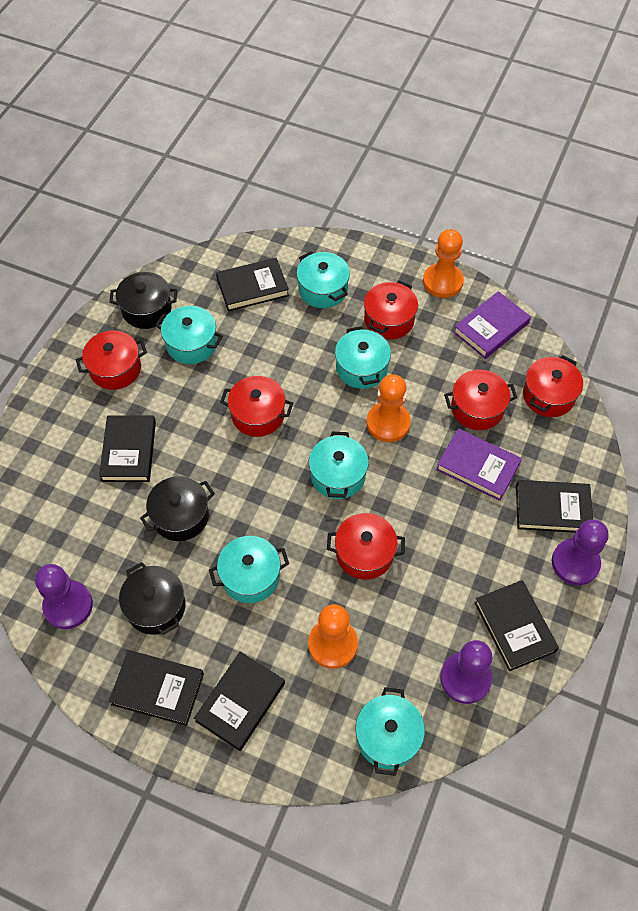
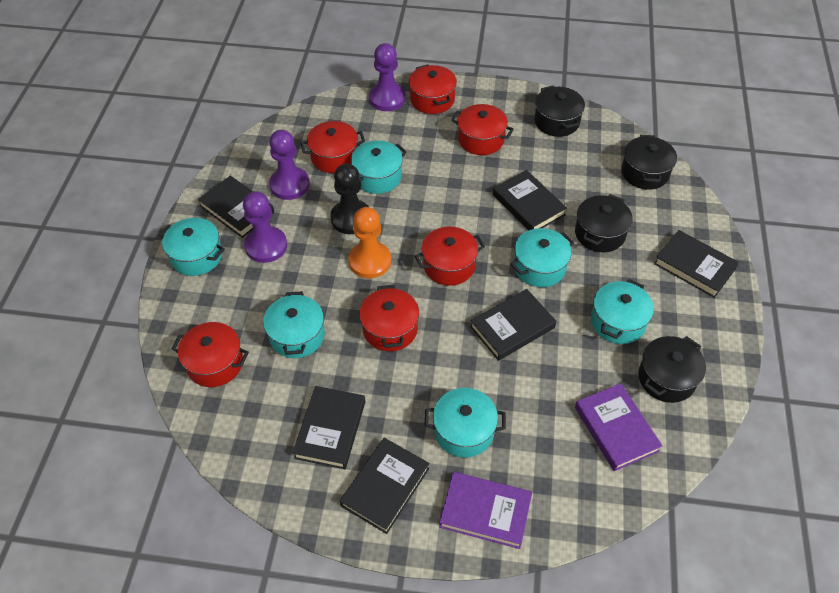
black pawn: 0 -> 1
black pot: 3 -> 4
orange pawn: 3 -> 1

